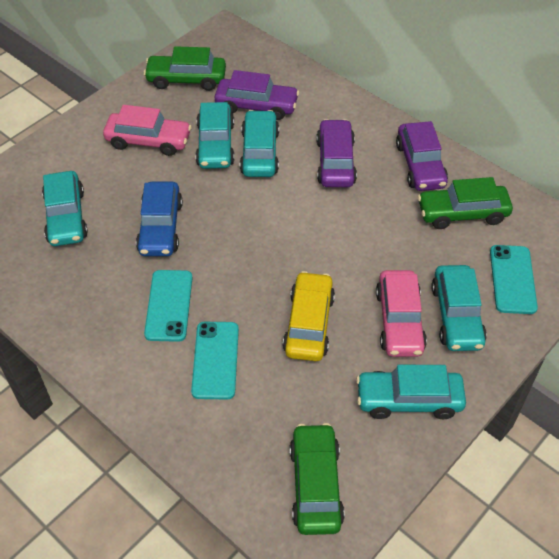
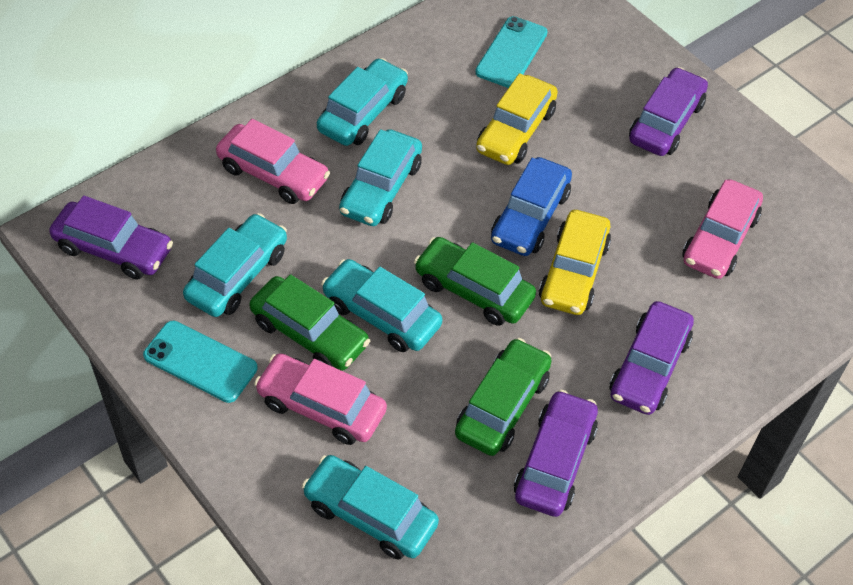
pink car: 2 -> 3
purple car: 3 -> 4
turquoise phone: 3 -> 2
yellow car: 1 -> 2

